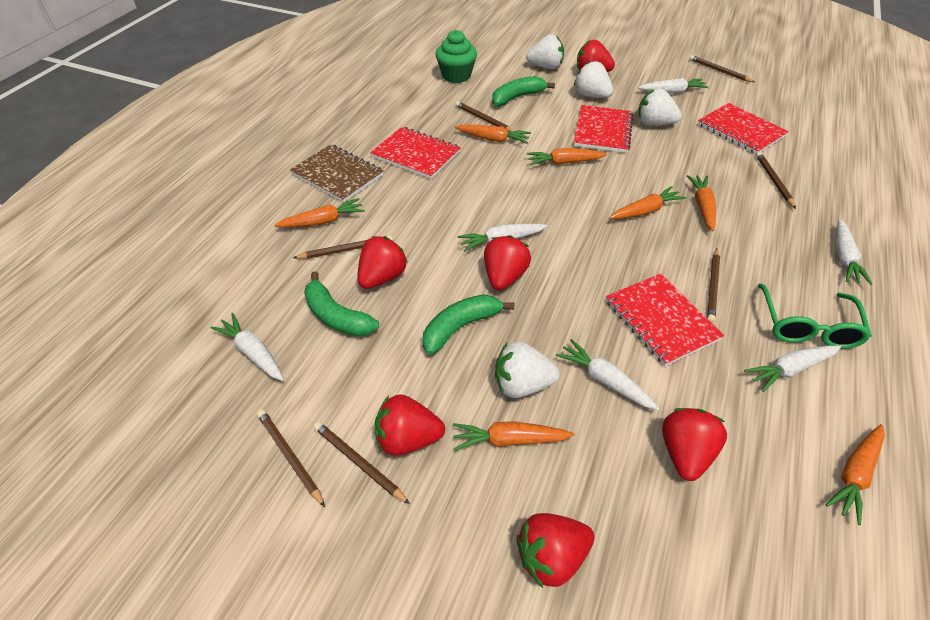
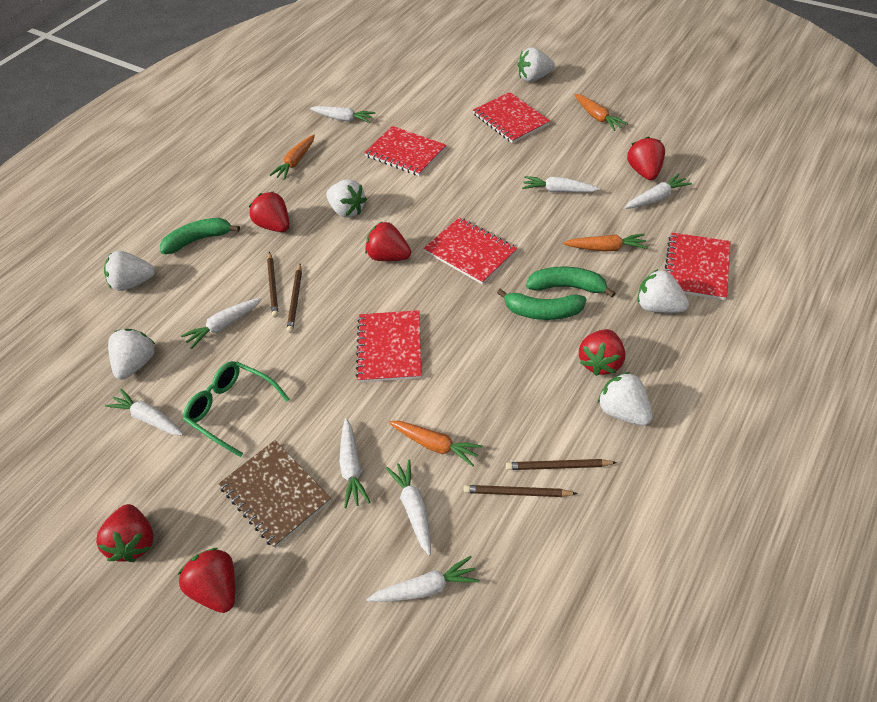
brown pencil: 7 -> 4
green cupcake: 1 -> 0
orange carrot: 7 -> 4
red notebook: 4 -> 5
white carrot: 6 -> 8
white strawberry: 4 -> 6

